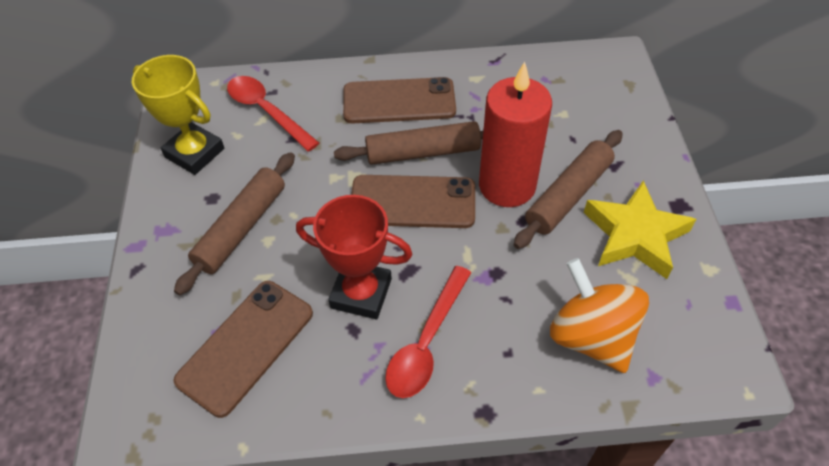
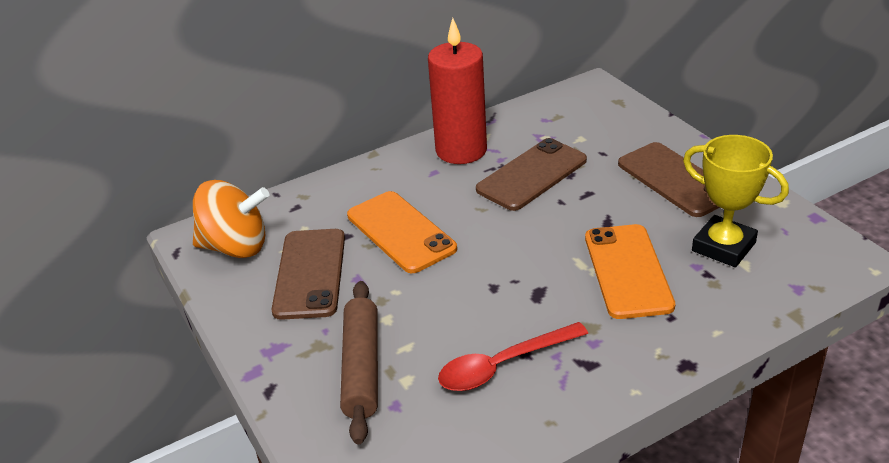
brown rolling pin: 3 -> 1
orange phone: 0 -> 2
red spoon: 2 -> 1
red trophy: 1 -> 0
yellow star: 1 -> 0

